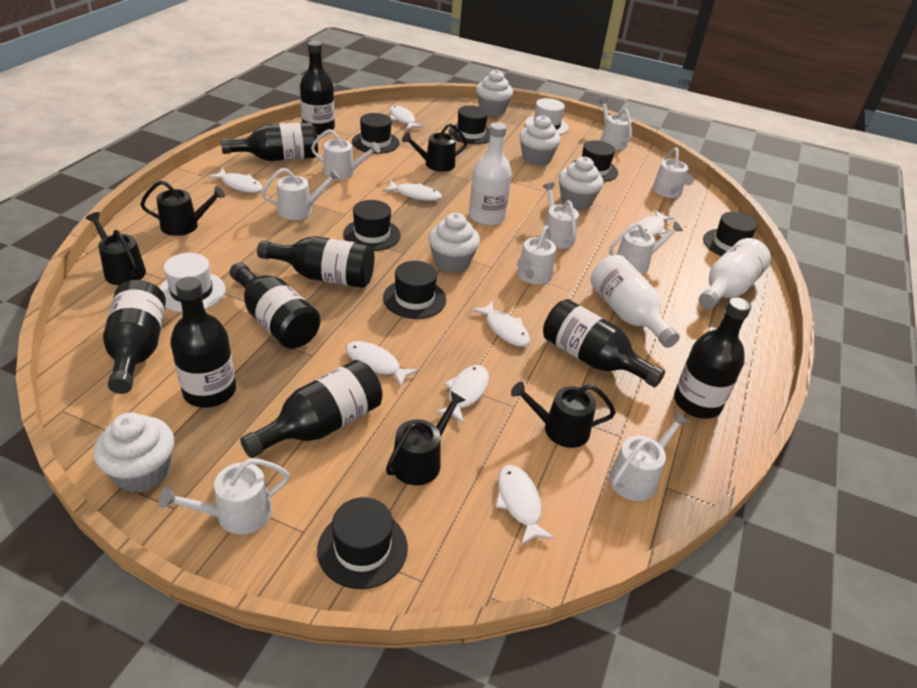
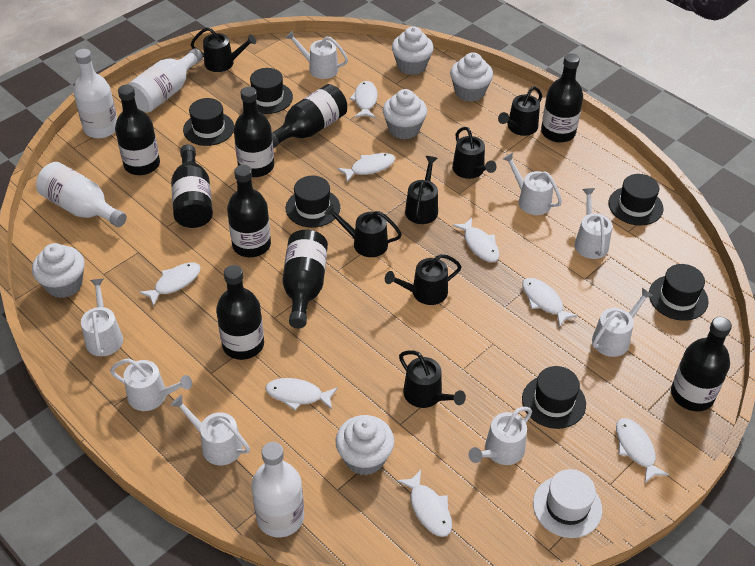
black hat: 7 -> 6
black watering can: 5 -> 7
white bottle: 3 -> 4
white hat: 2 -> 1
white watering can: 9 -> 8

